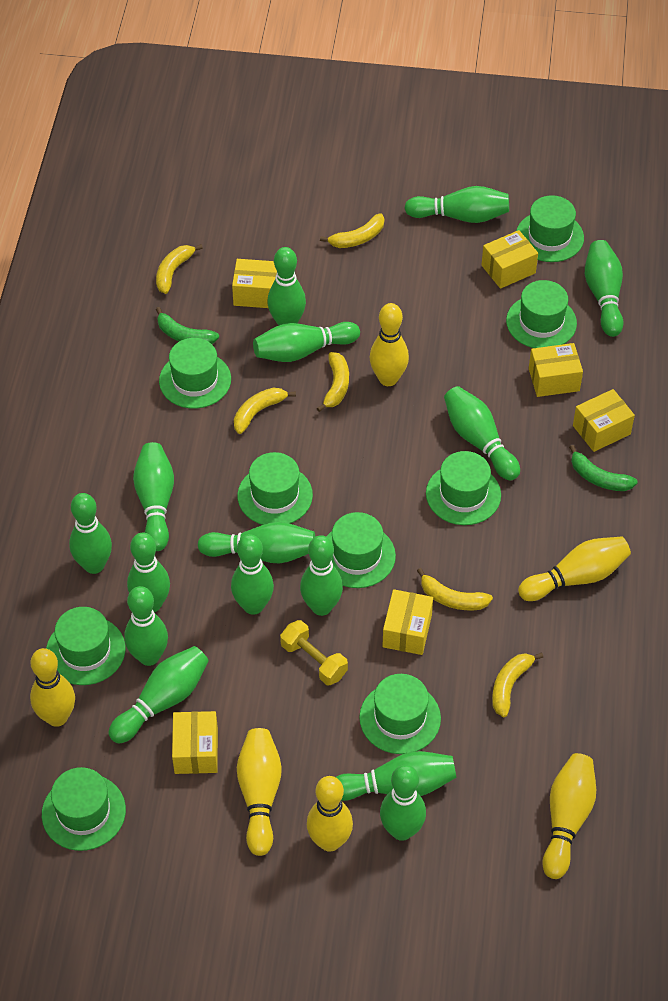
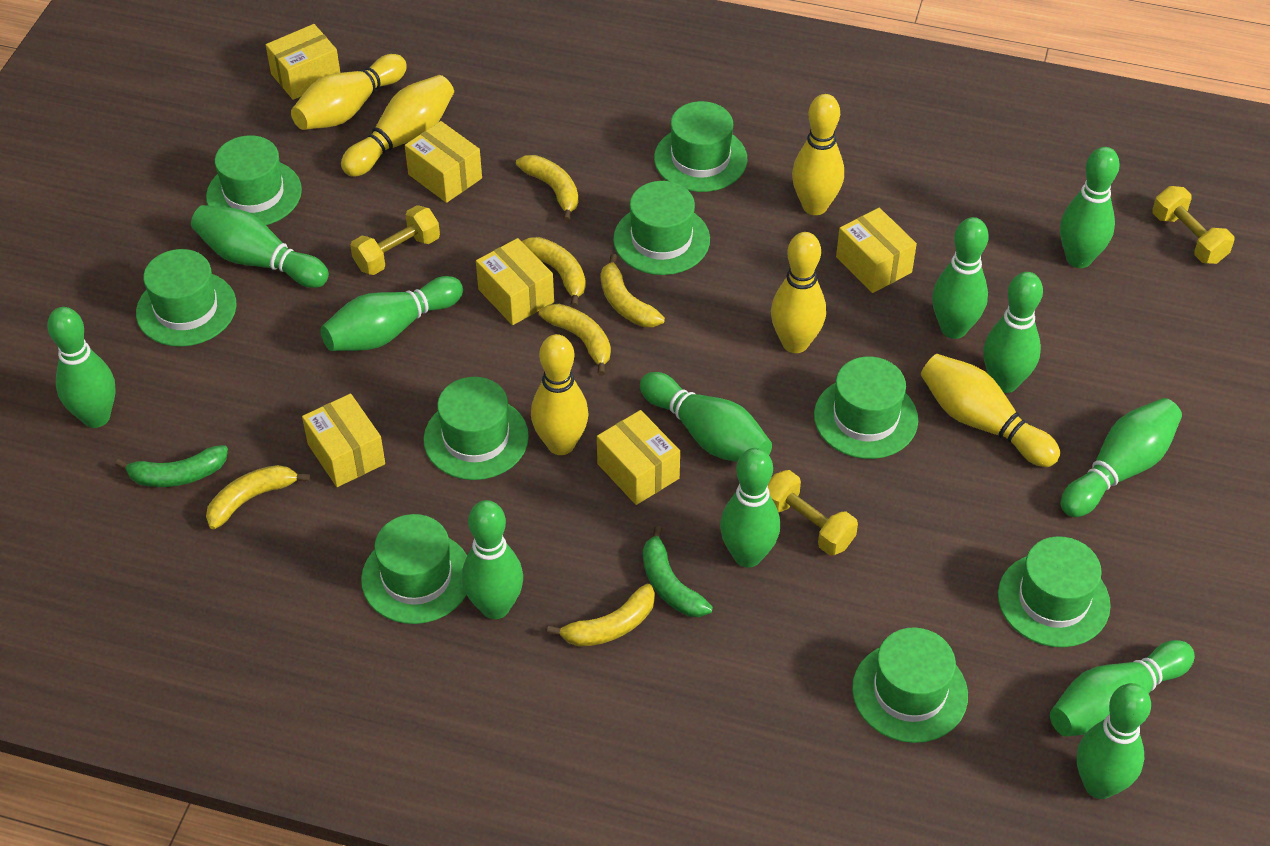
green bowling pin: 15 -> 12
yellow dumbbell: 1 -> 3

